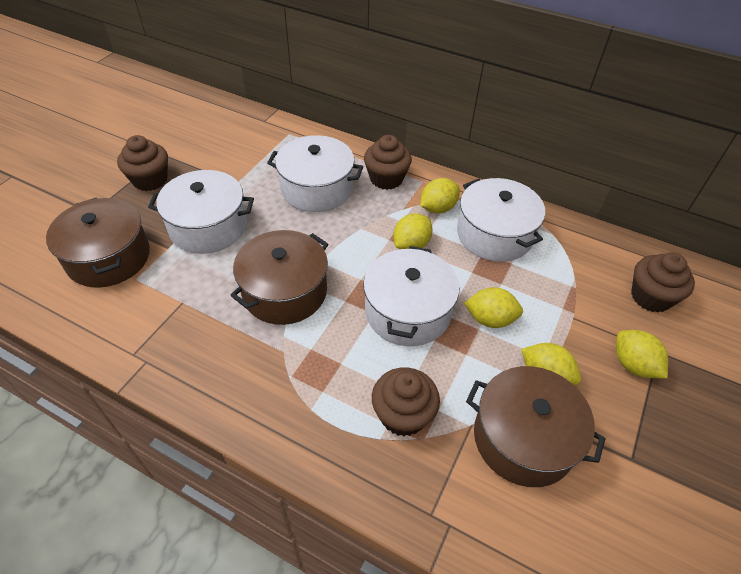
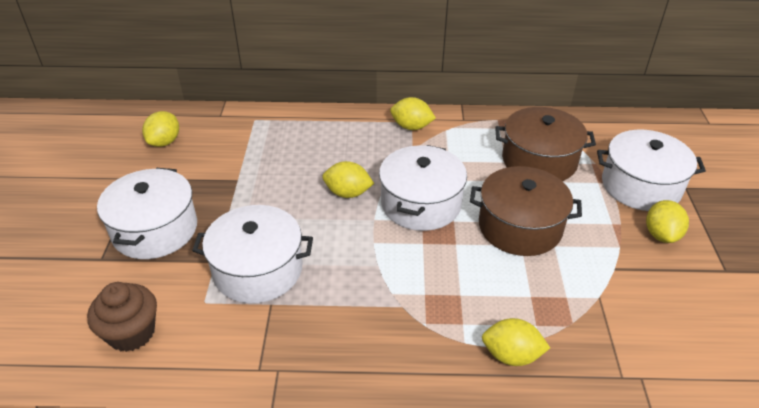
brown cupcake: 4 -> 1
brown pot: 3 -> 2

